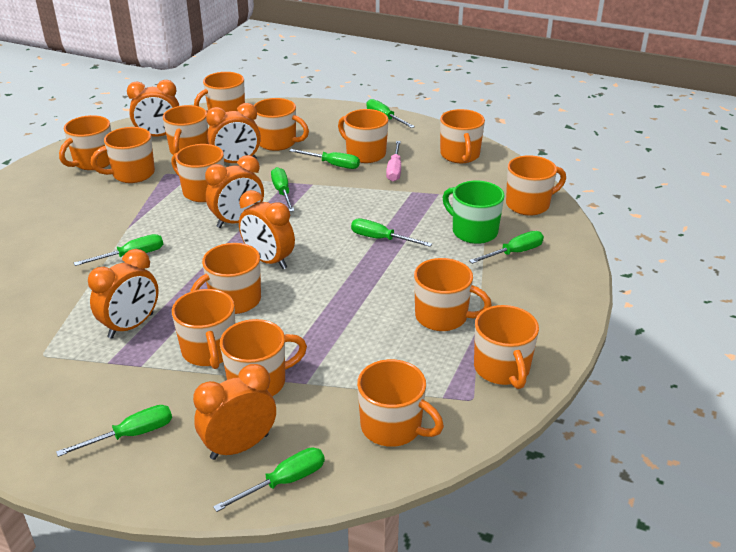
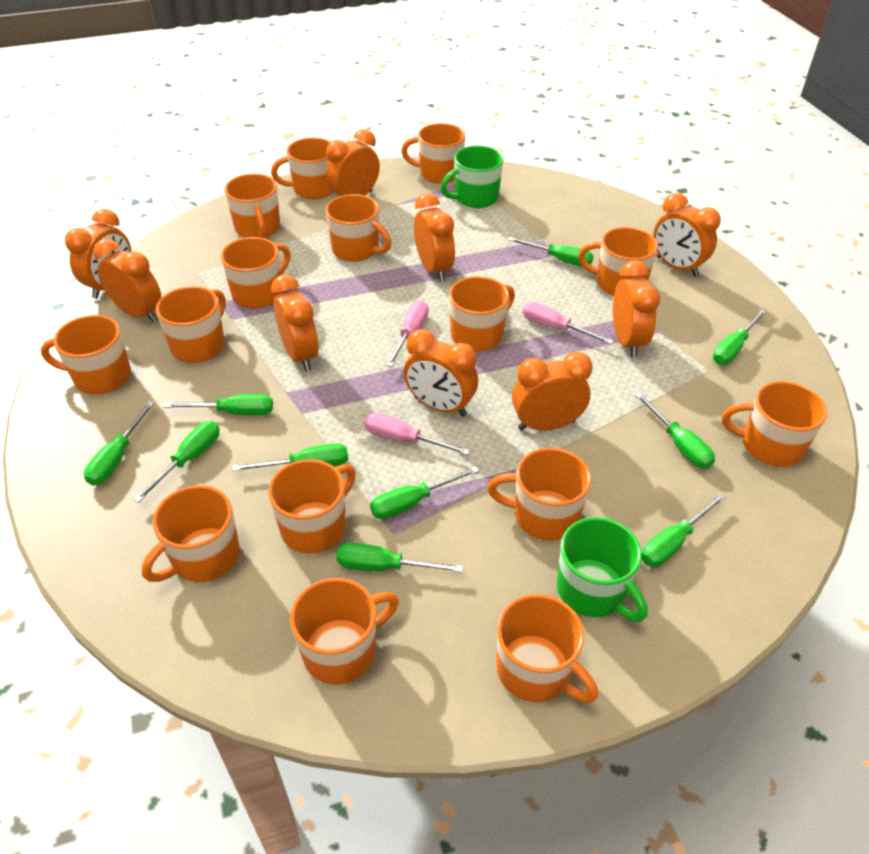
green mug: 1 -> 2
green screwdriver: 8 -> 10
orange clock: 6 -> 9
pink screwdriver: 1 -> 3

